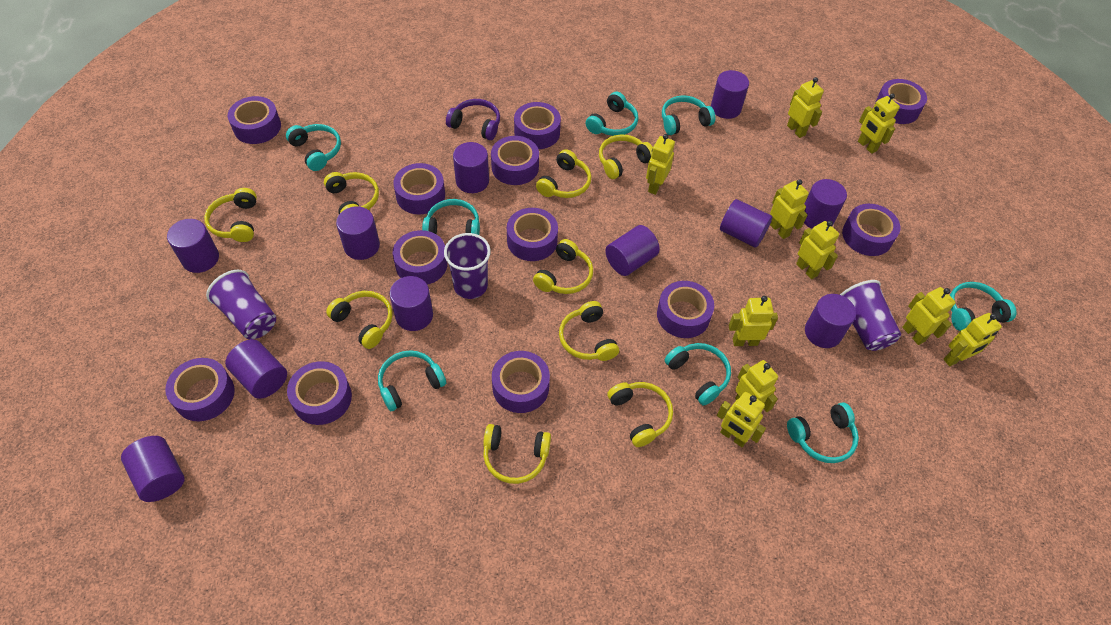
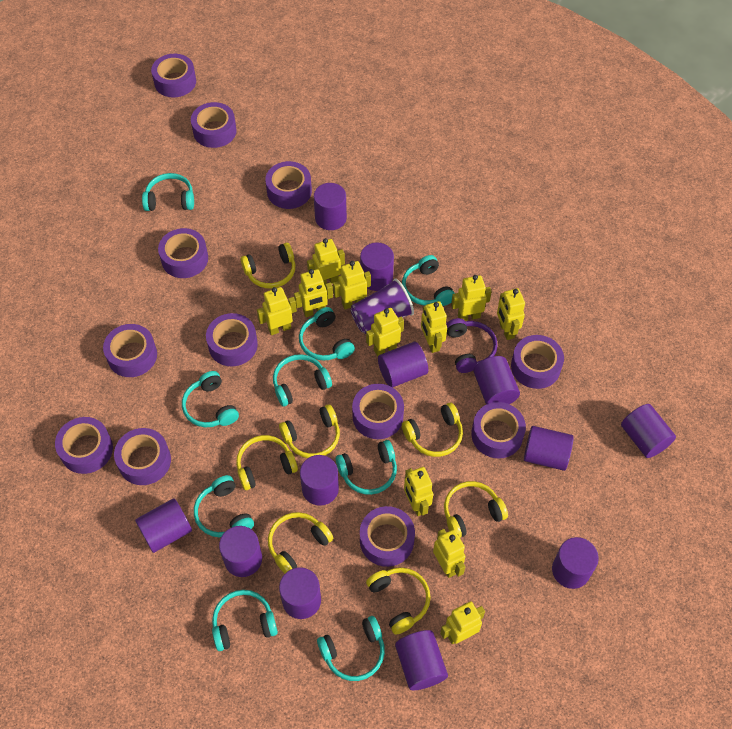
purple cup: 3 -> 1
purple cylinder: 11 -> 12
turquoise headphones: 8 -> 9
yellow headphones: 9 -> 7
yellow robot: 10 -> 11

